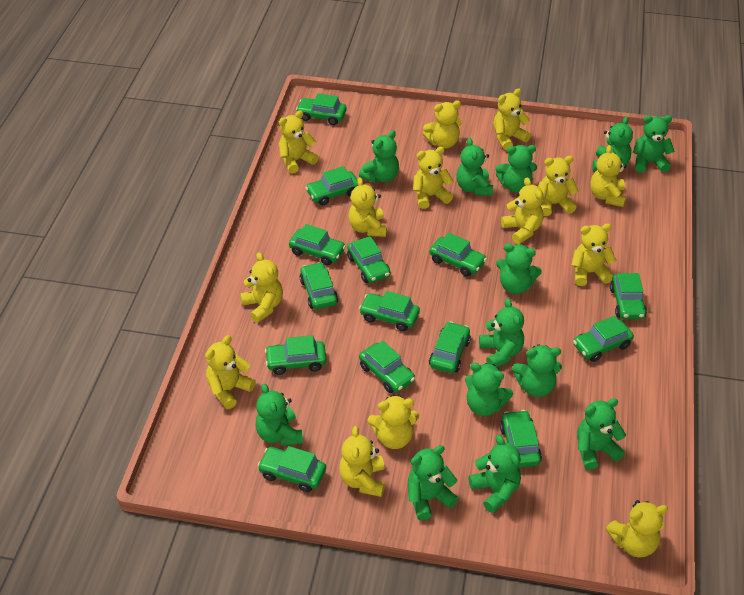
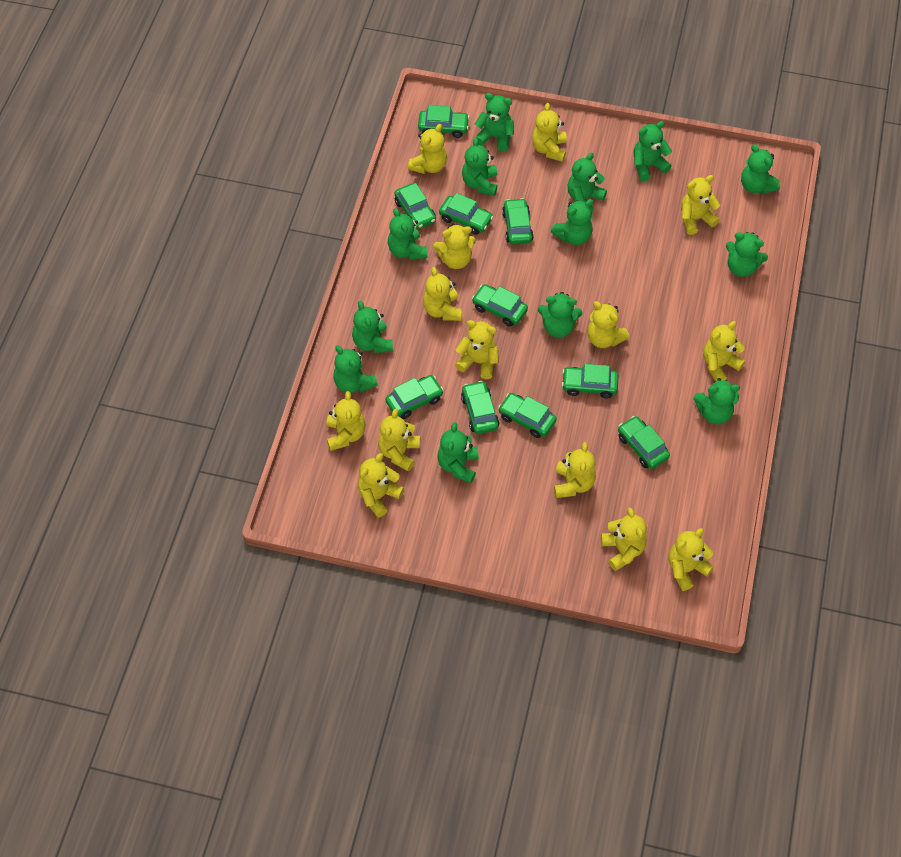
green car: 14 -> 10

